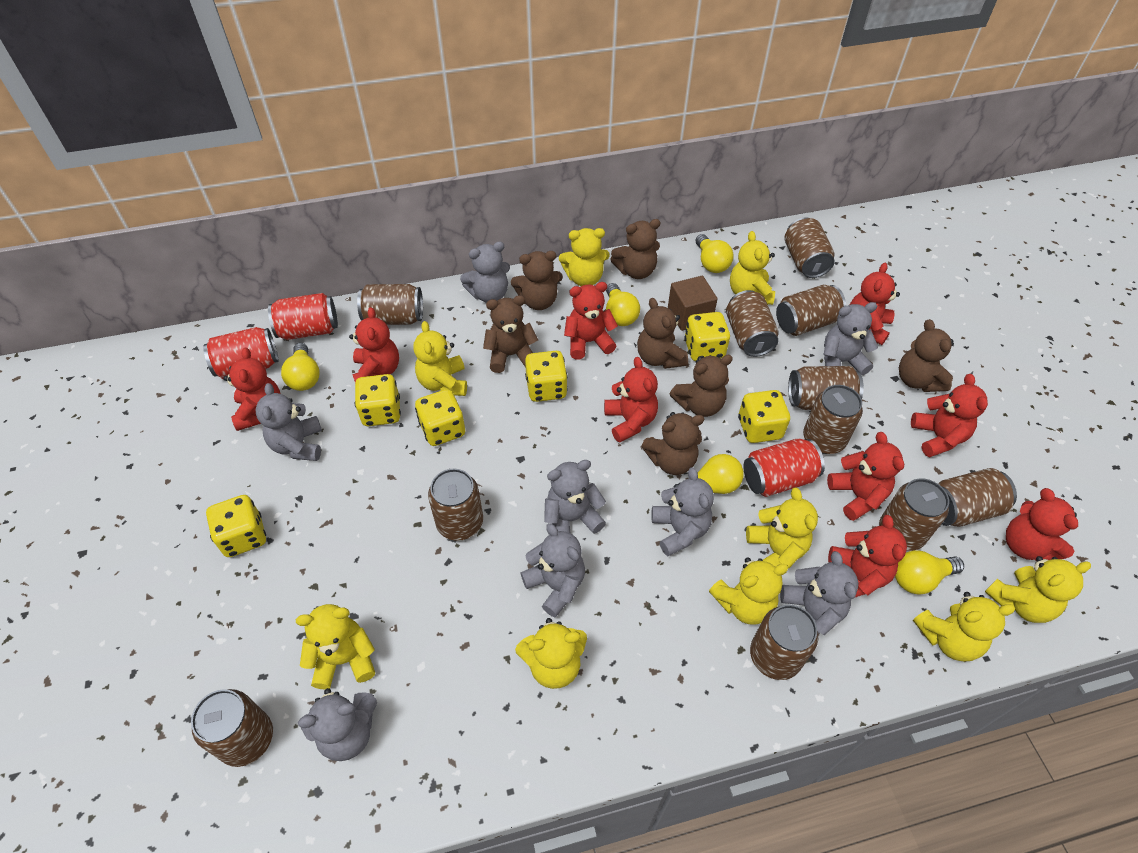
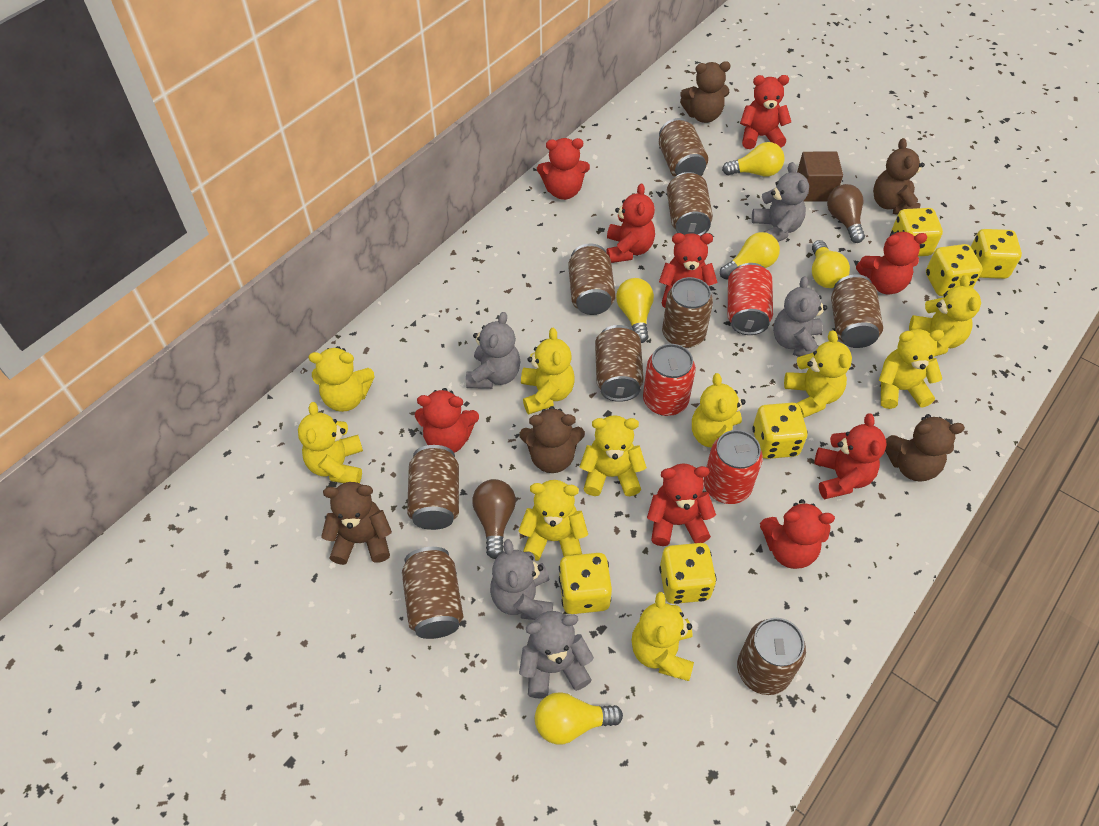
brown can: 11 -> 9
brown light bulb: 0 -> 2
brown teddy bear: 7 -> 5
grey teddy bear: 8 -> 5
yellow teddy bear: 9 -> 10

